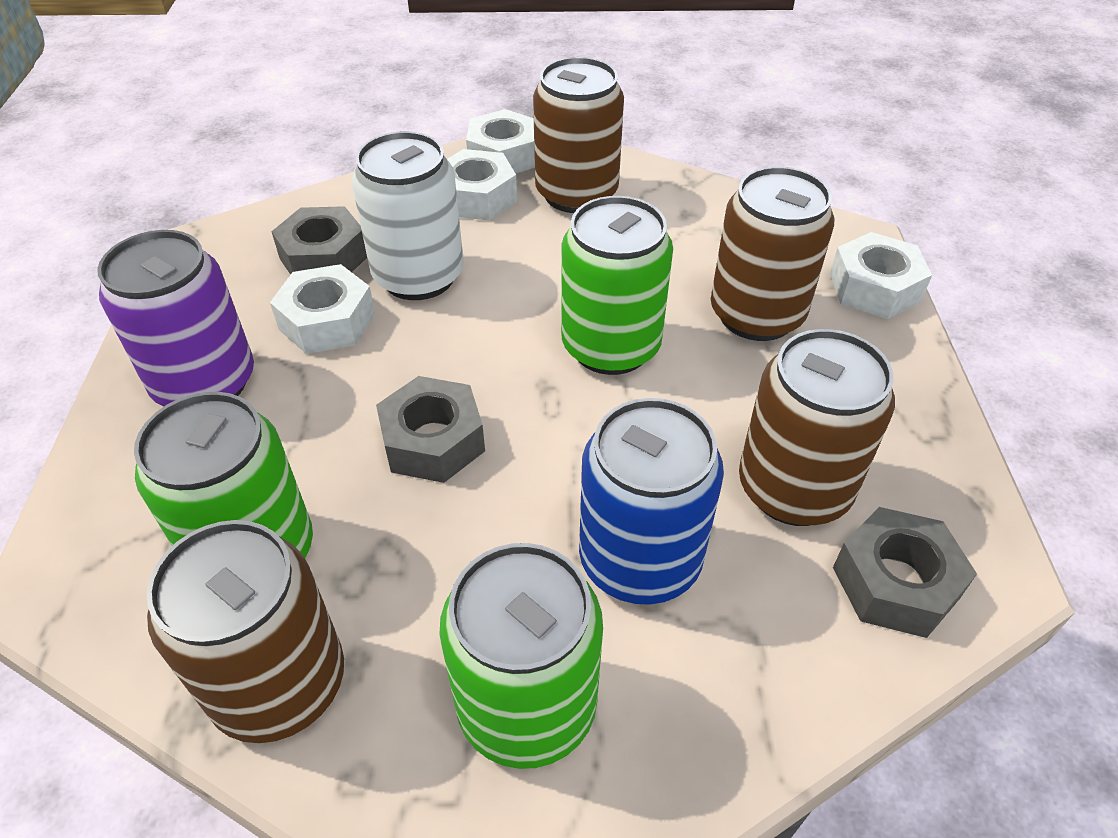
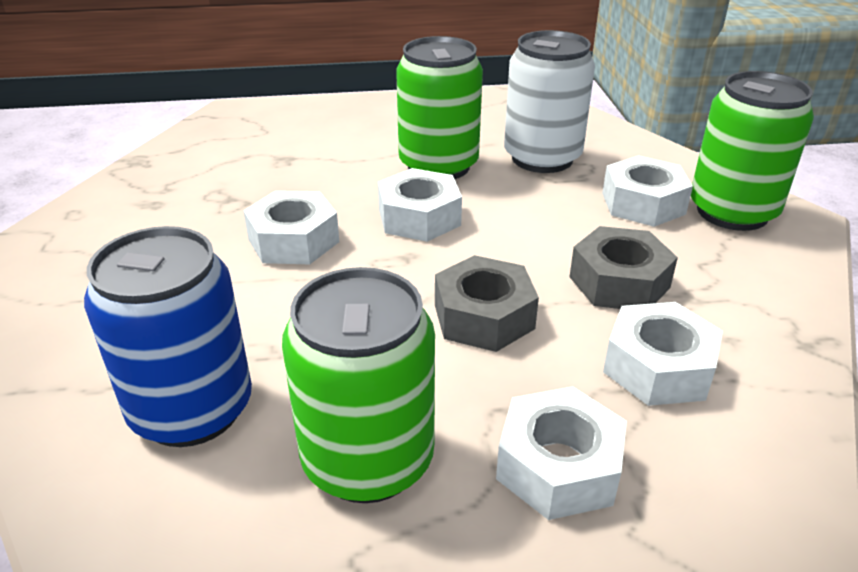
brown can: 4 -> 0
grey nut: 3 -> 2
purple can: 1 -> 0
white nut: 4 -> 5

